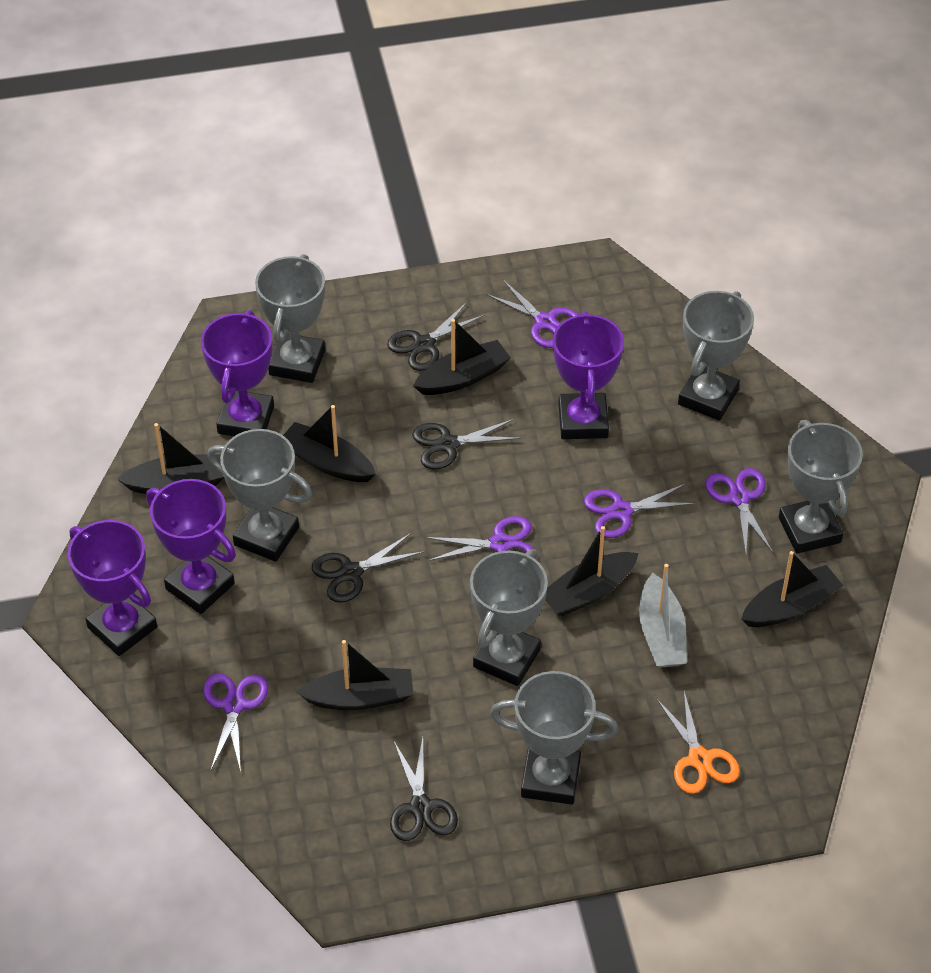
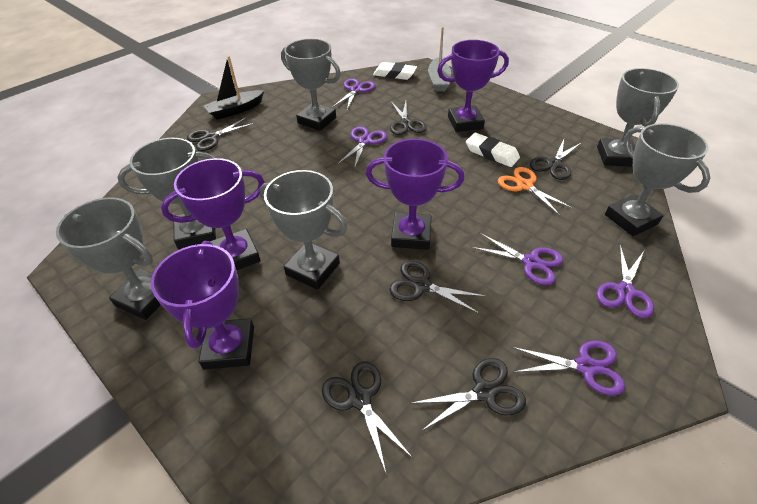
black boat: 6 -> 1
black scissors: 4 -> 6
white eraser: 0 -> 2

